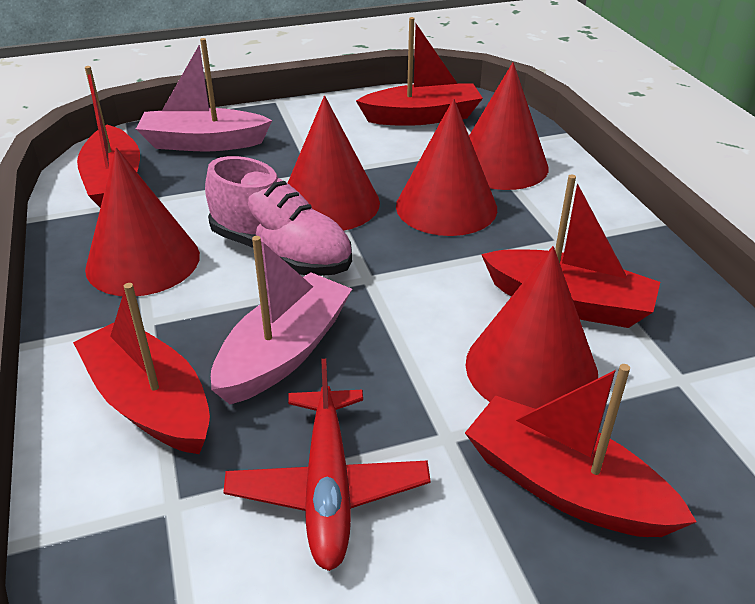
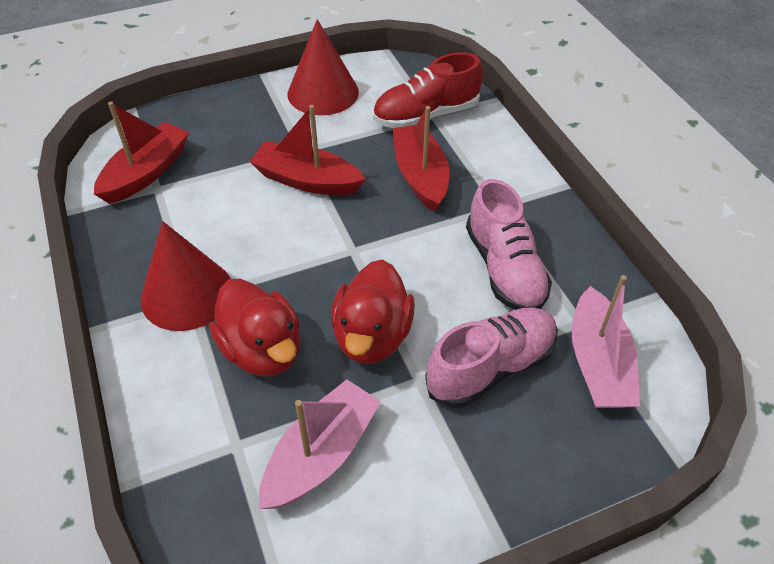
pink shoe: 1 -> 2
red boat: 5 -> 3
red cone: 5 -> 2
red duck: 0 -> 2
red plane: 1 -> 0
red shoe: 0 -> 1

